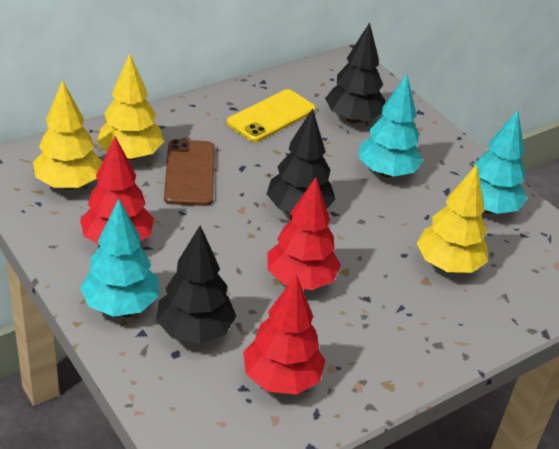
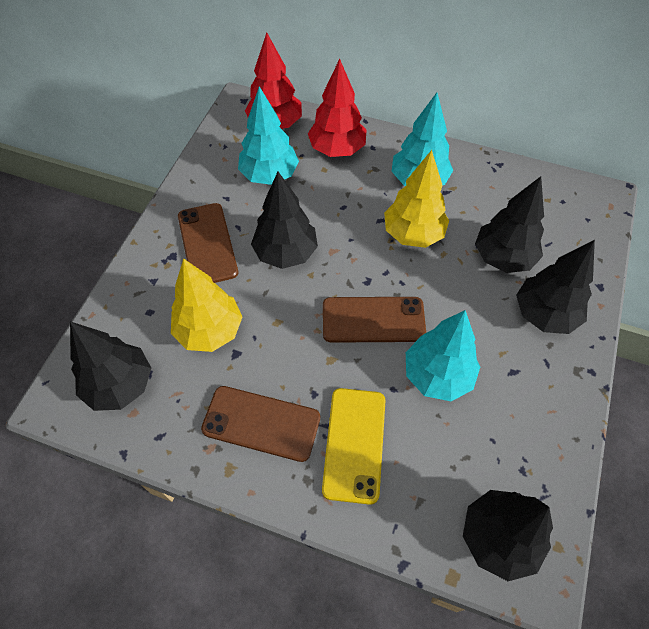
black tree: 3 -> 5
brown phone: 1 -> 3
red tree: 3 -> 2
yellow tree: 3 -> 2

